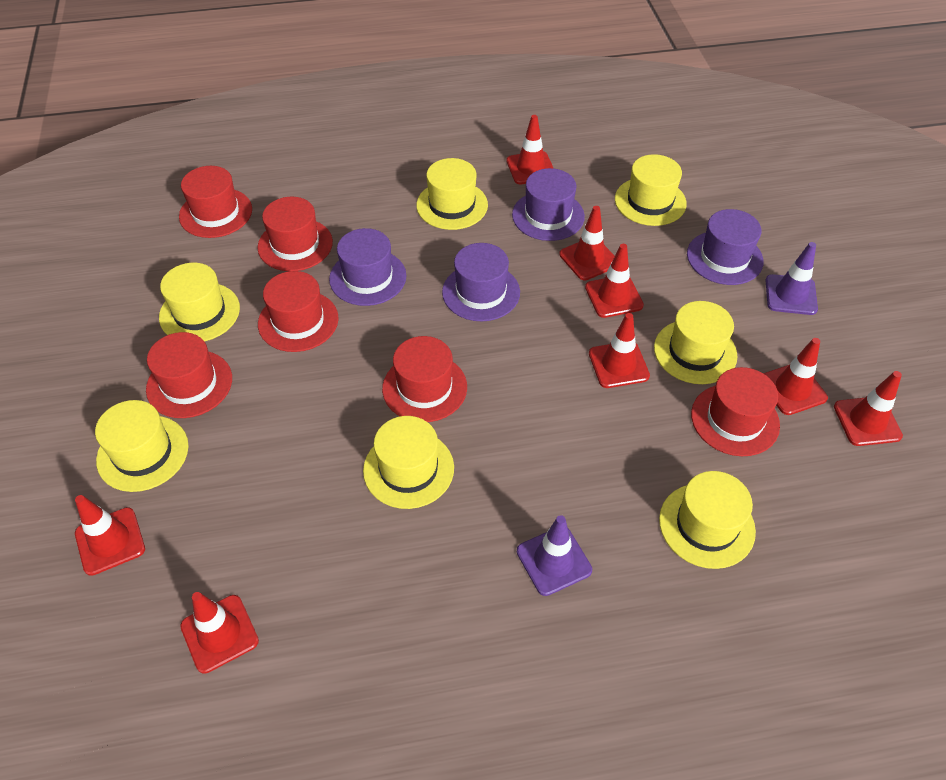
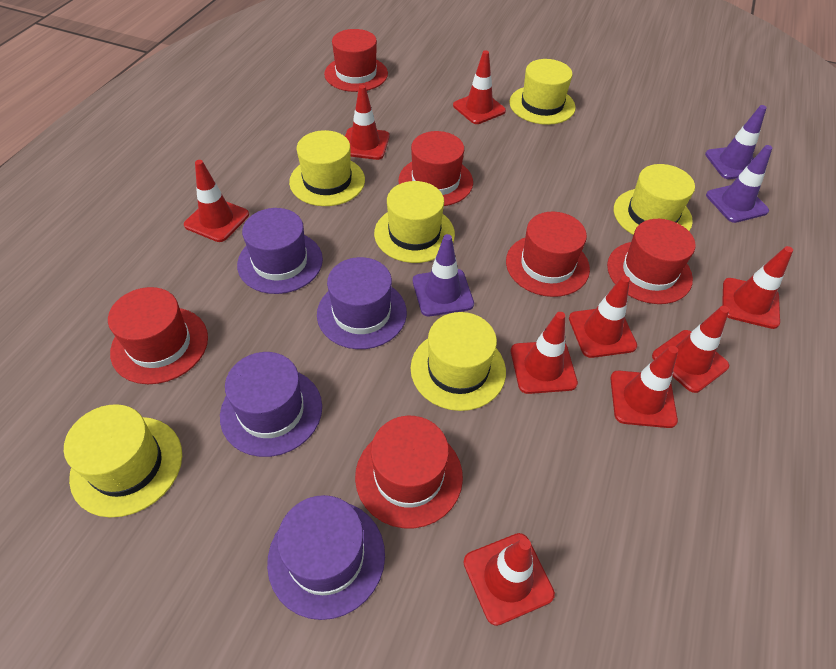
purple traffic cone: 2 -> 3
red traffic cone: 8 -> 9
yellow hat: 7 -> 6

